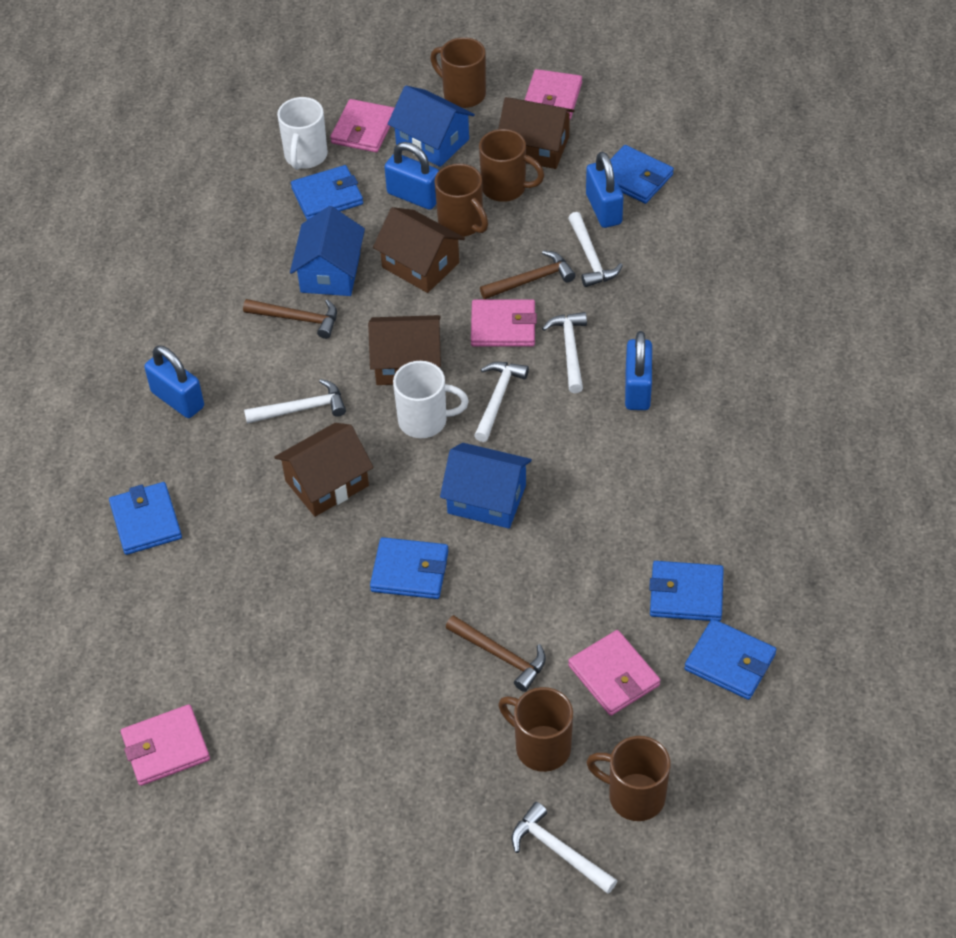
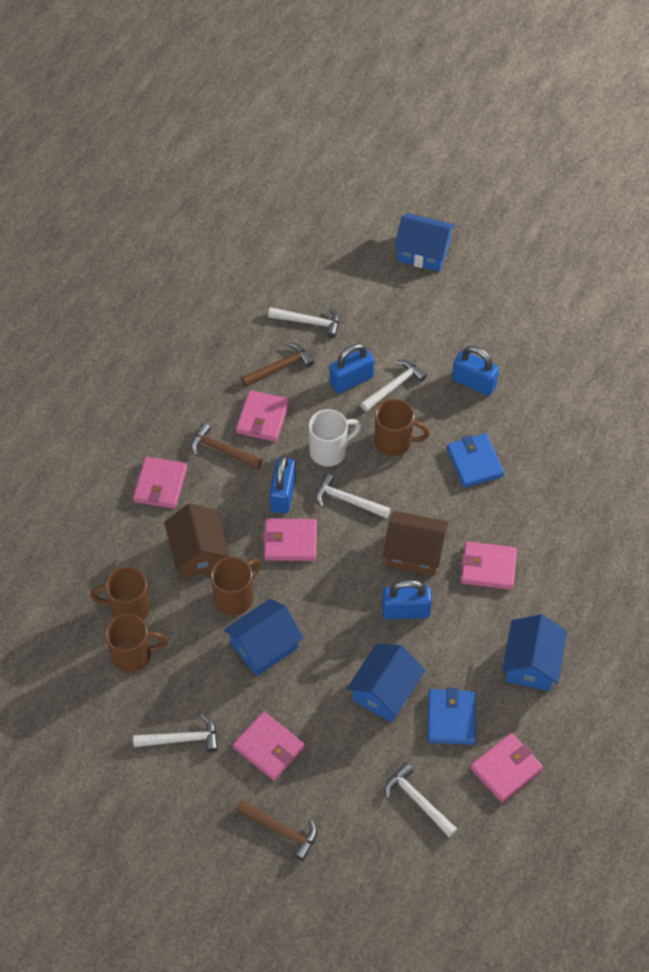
blue house: 3 -> 4
blue wallet: 6 -> 2
brown house: 4 -> 2
brown mug: 5 -> 4
pink wallet: 5 -> 6
white mug: 2 -> 1

